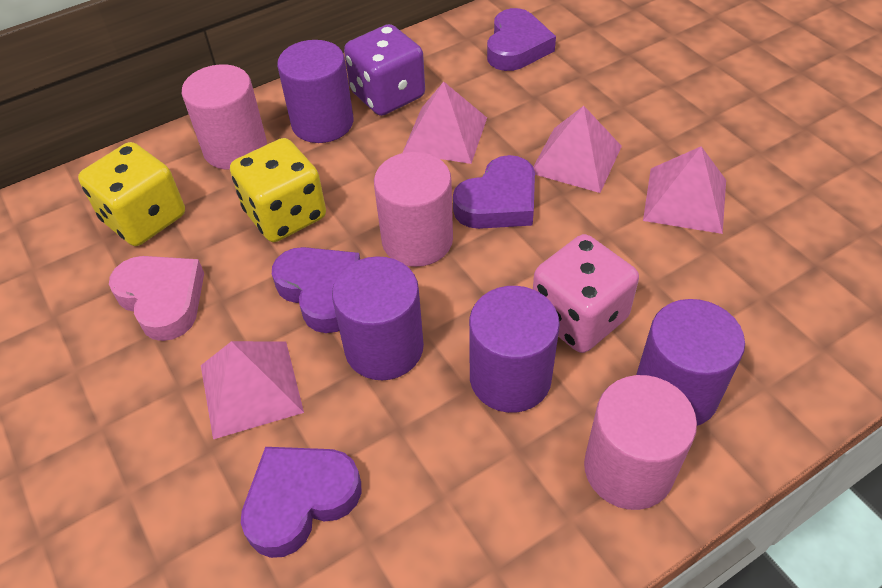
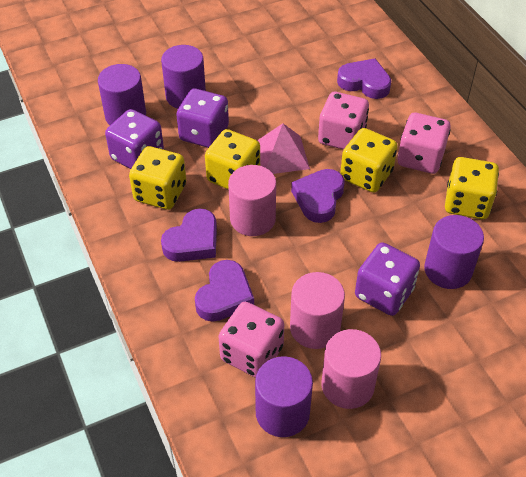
pink dice: 1 -> 3
pink heart: 1 -> 0
pink pyramid: 4 -> 1
purple dice: 1 -> 3
yellow dice: 2 -> 4

